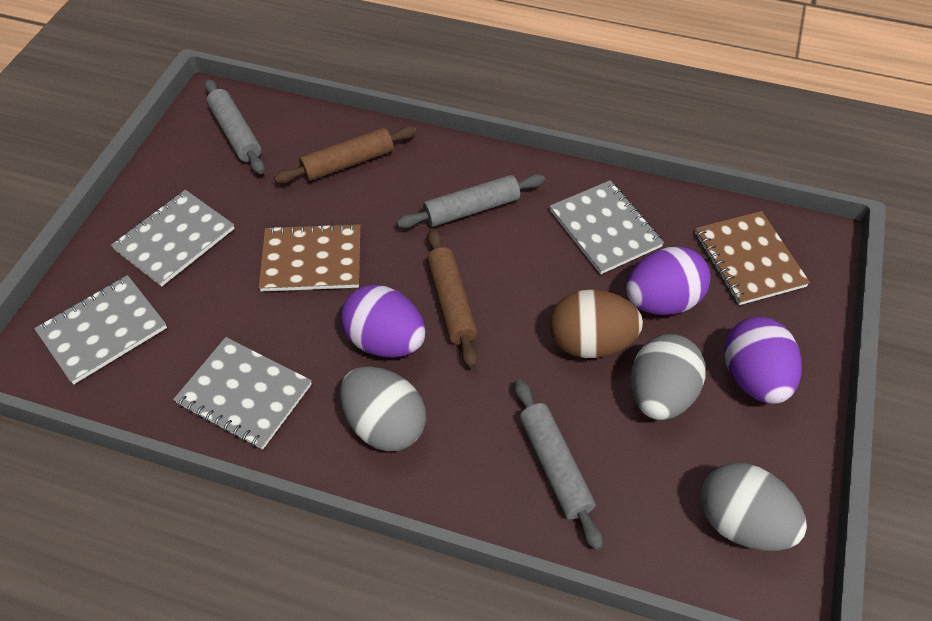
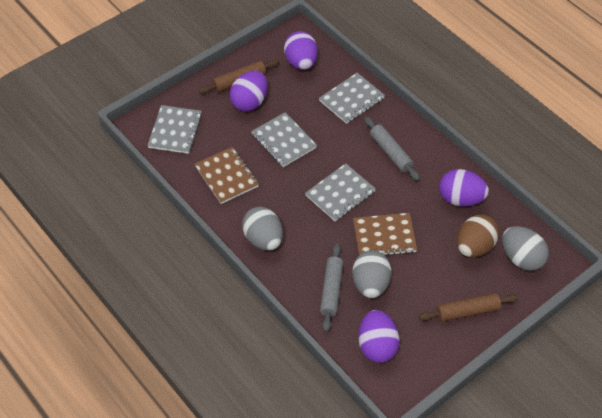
grey rolling pin: 3 -> 2
purple egg: 3 -> 4

